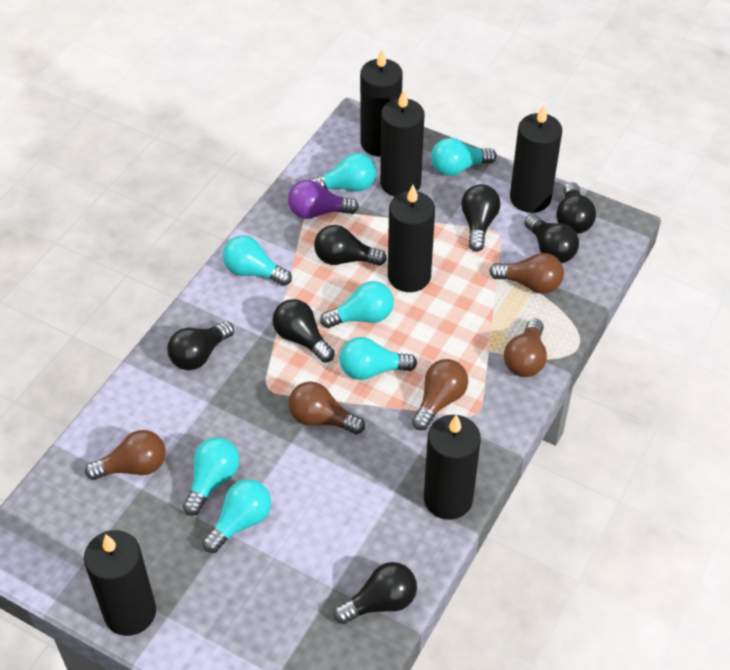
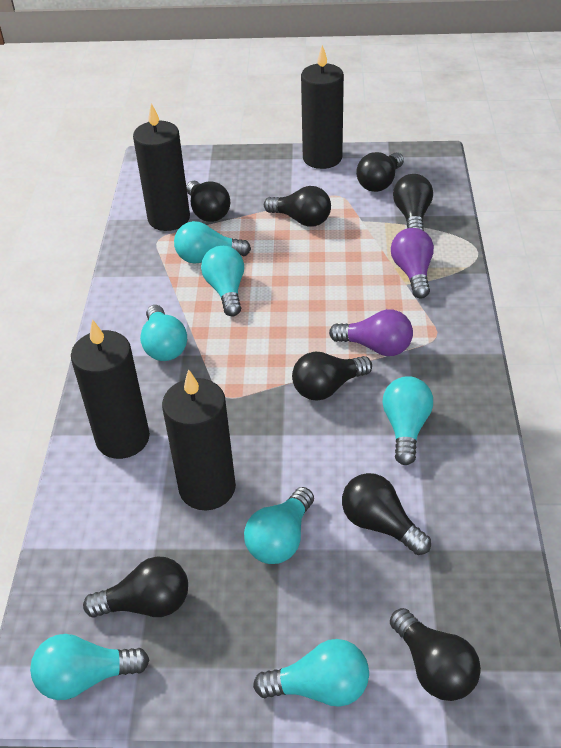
black candle: 6 -> 4
black light bulb: 7 -> 8
brown light bulb: 5 -> 0
purple light bulb: 1 -> 2

